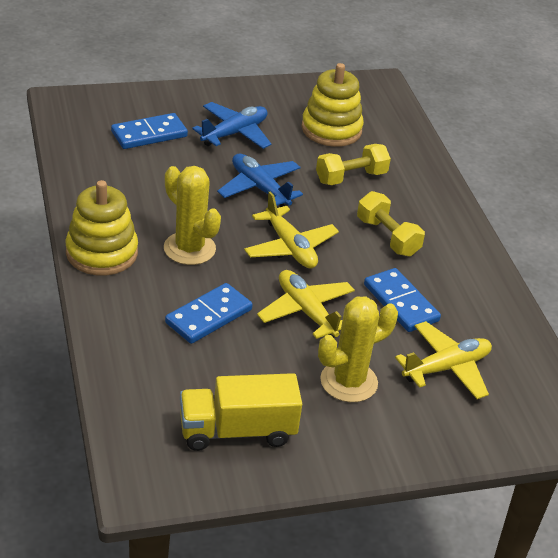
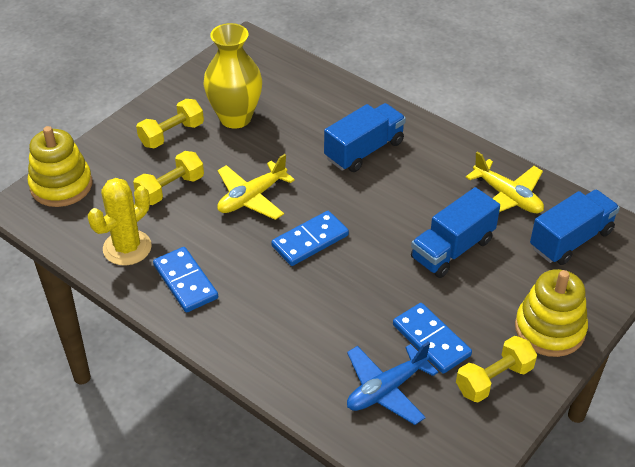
blue plane: 2 -> 1
blue truck: 0 -> 3
yellow cactus: 2 -> 1
yellow dumbbell: 2 -> 3
yellow plane: 3 -> 2
yellow truck: 1 -> 0
yellow vase: 0 -> 1

